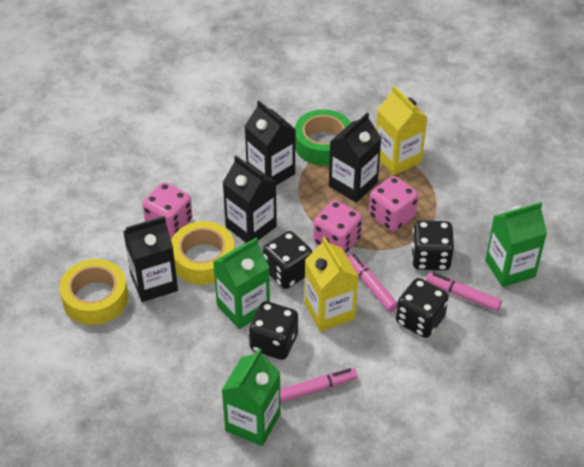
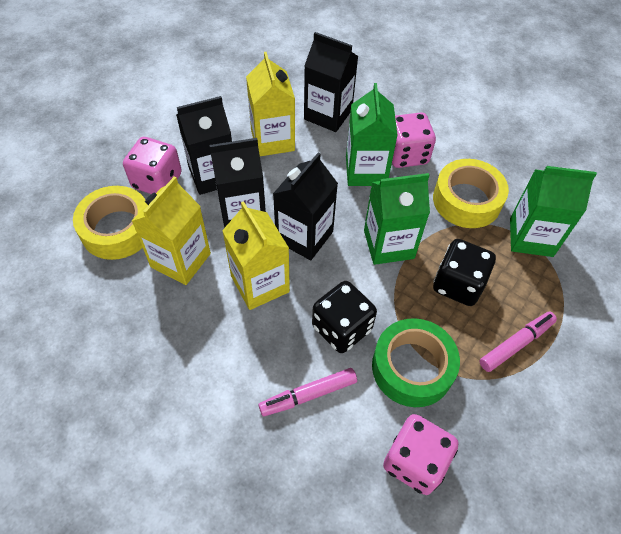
black dice: 4 -> 2
pink marker: 3 -> 2
yellow carton: 2 -> 3

